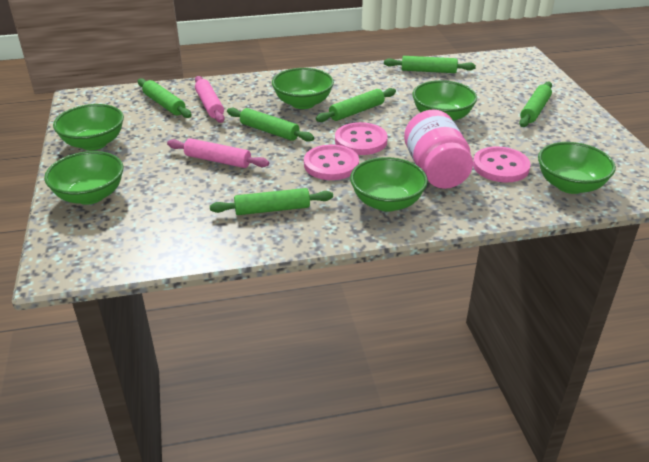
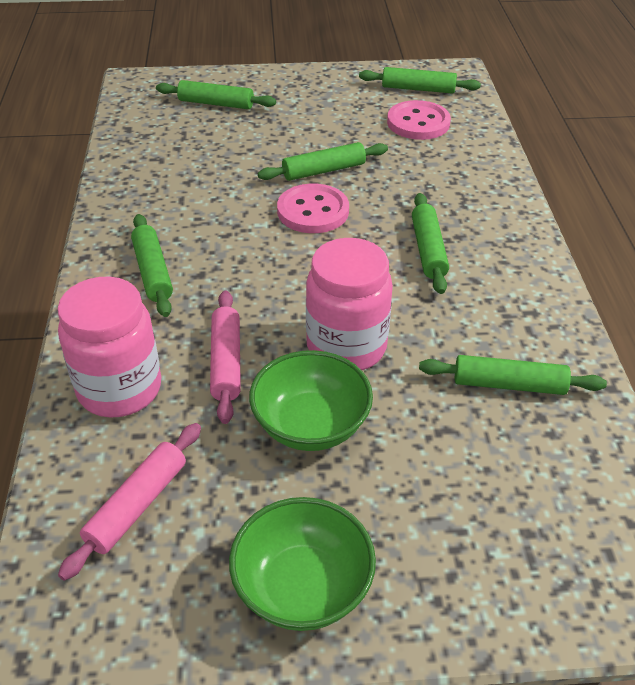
green bowl: 6 -> 2
pink button: 3 -> 2
pink jar: 1 -> 2

